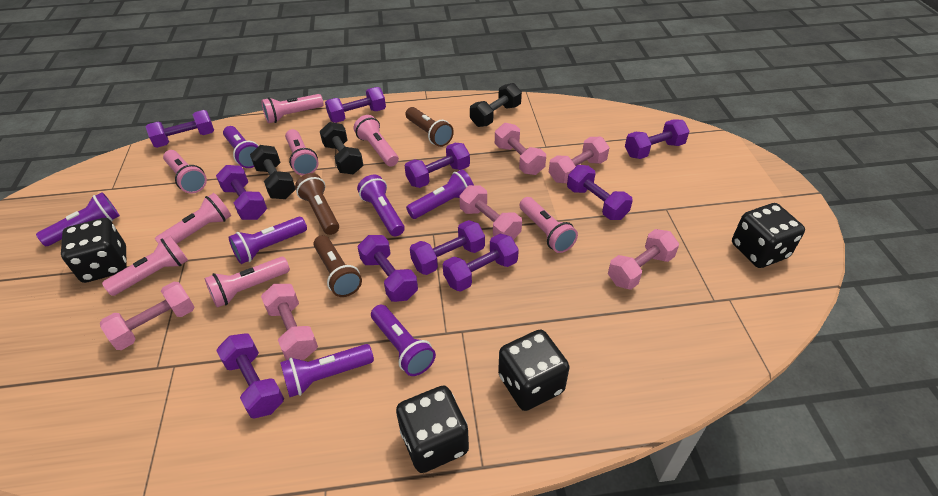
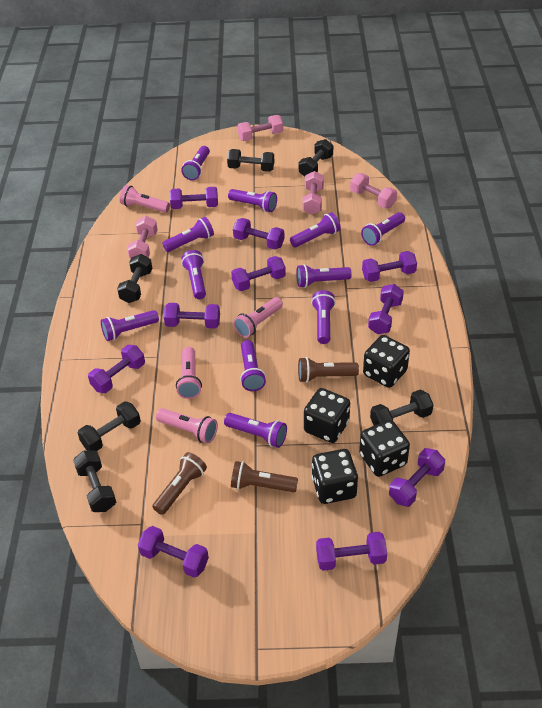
black dumbbell: 3 -> 6
pink dumbbell: 6 -> 4
pink flashlight: 8 -> 4
purple flashlight: 7 -> 11

